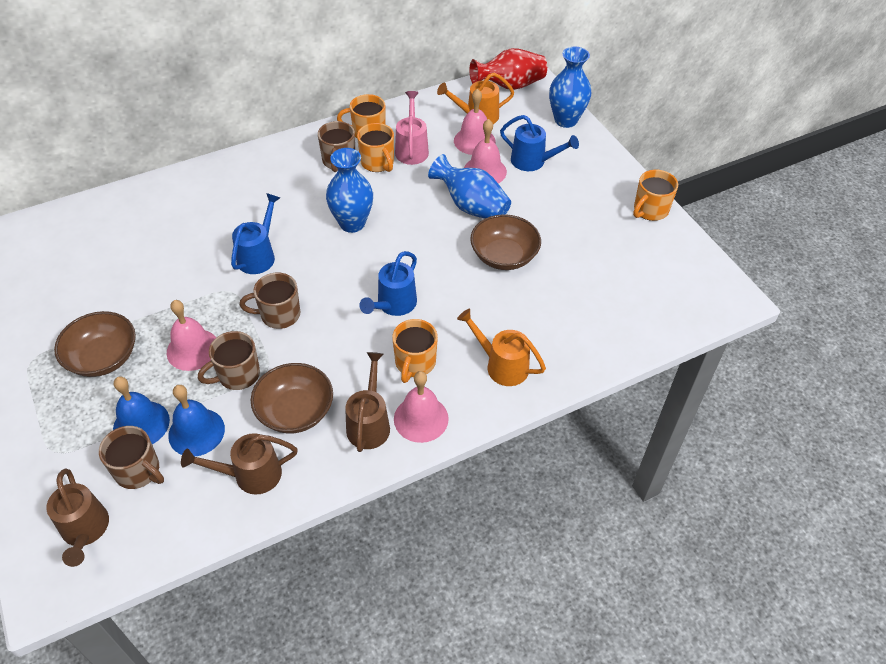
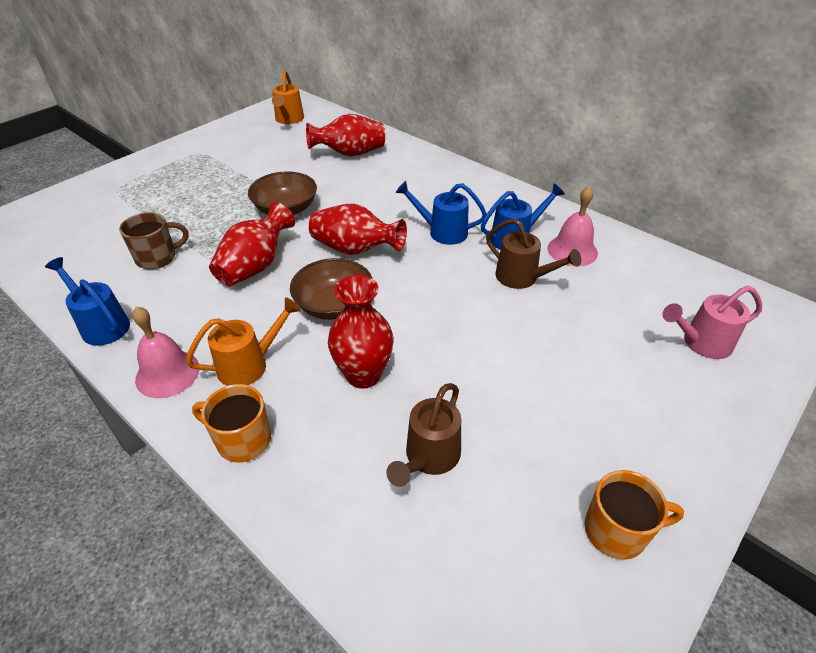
blue bell: 2 -> 0
blue vase: 3 -> 0
brown bowl: 3 -> 2
brown mug: 4 -> 1
brown watering can: 3 -> 2
orange mug: 4 -> 2
pink bell: 4 -> 2
red vase: 1 -> 4

